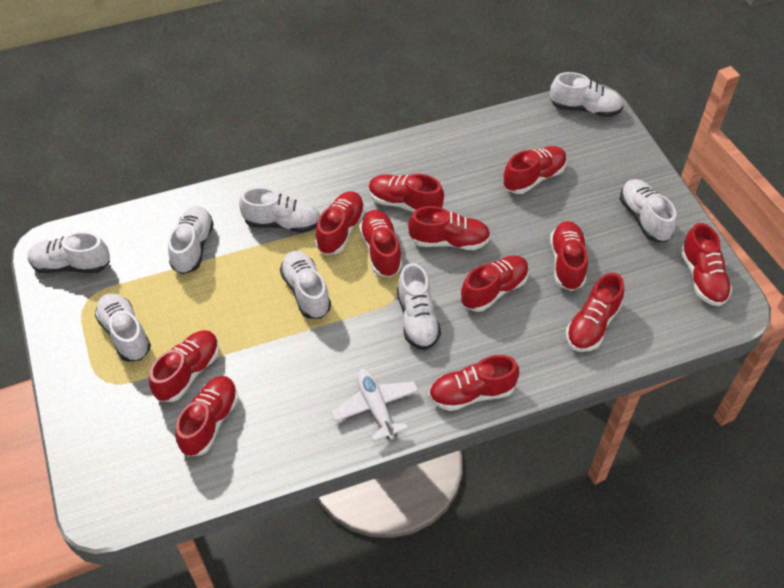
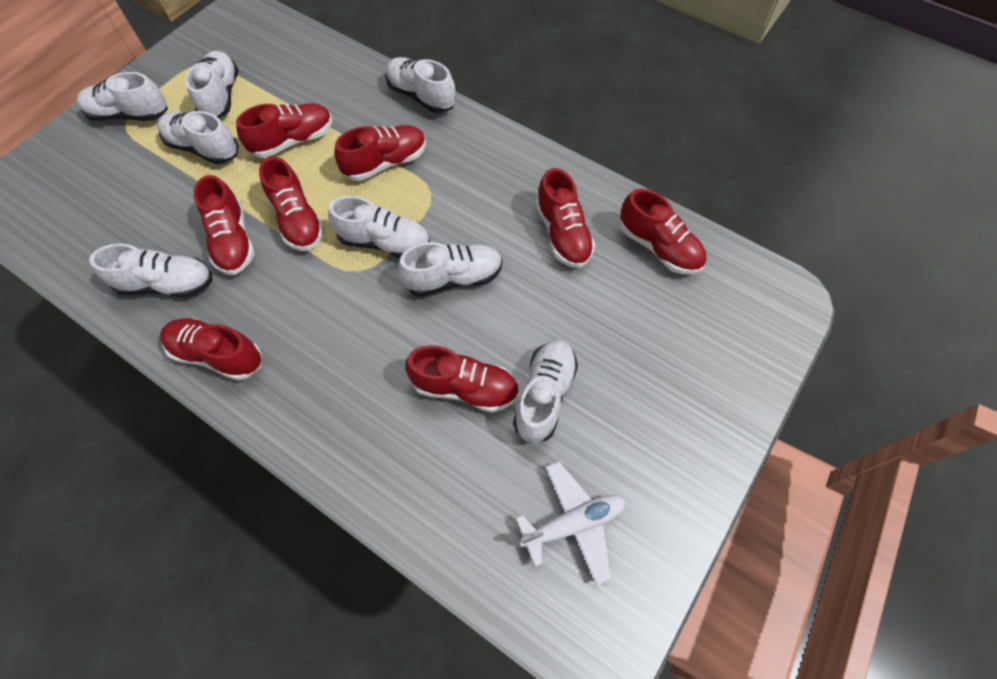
red shoe: 12 -> 8

